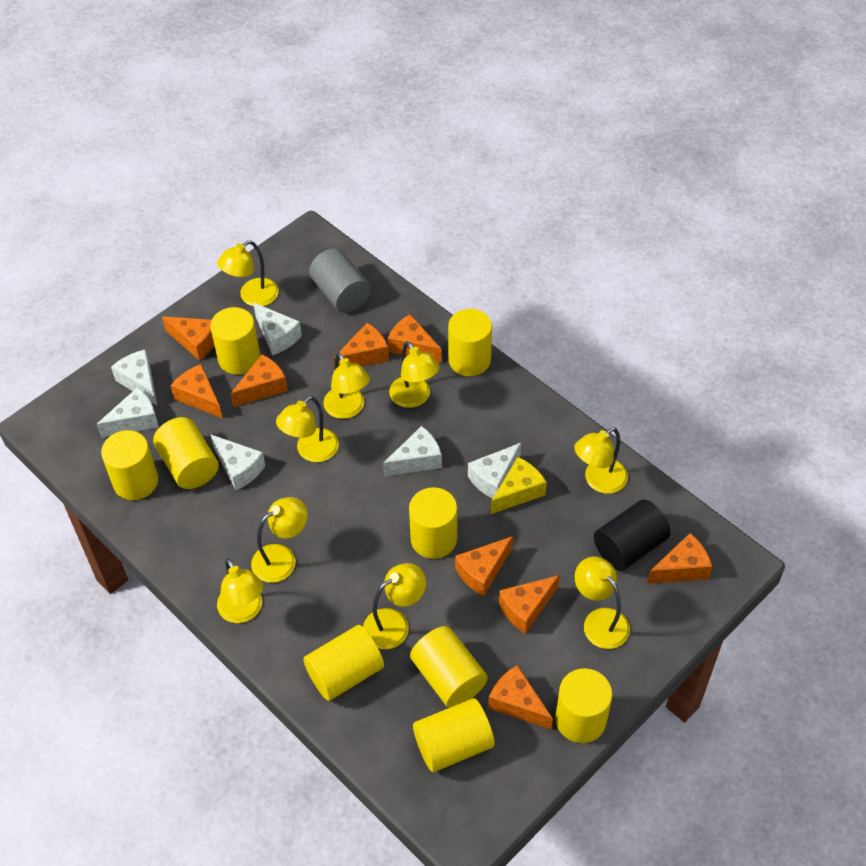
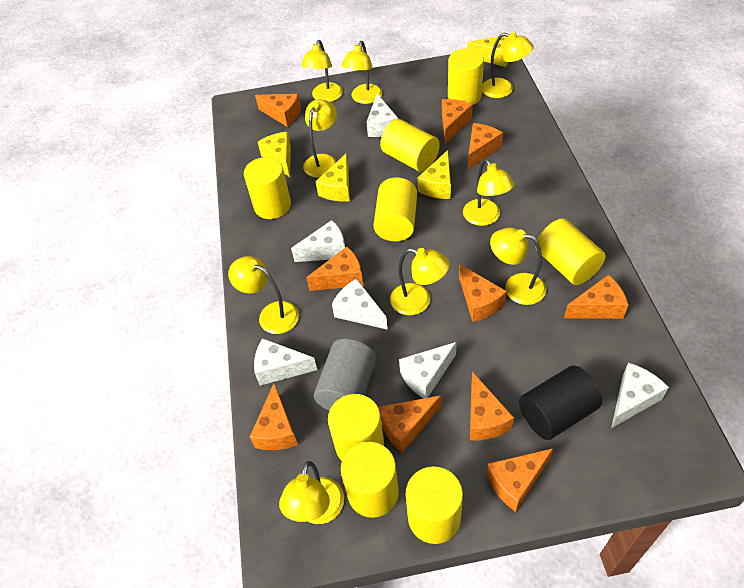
orange cheese: 9 -> 10
yellow cheese: 1 -> 4
yellow cylinder: 9 -> 8

